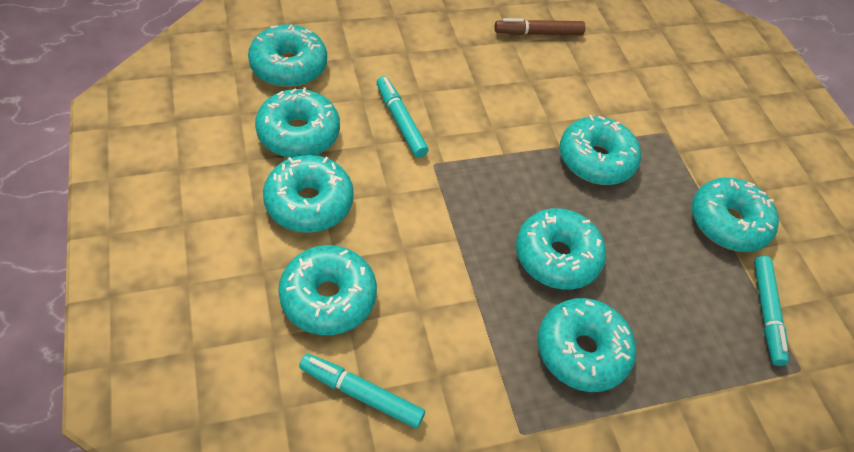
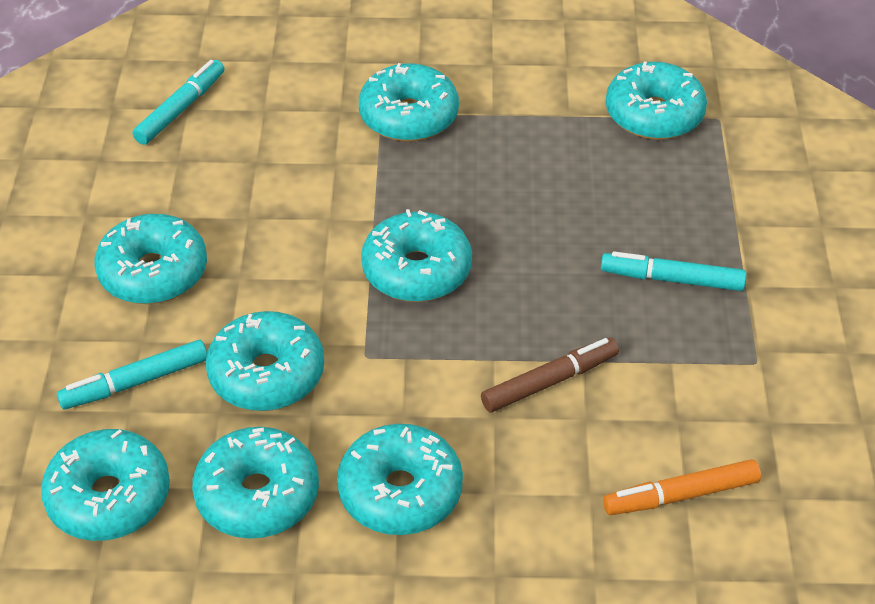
orange marker: 0 -> 1

